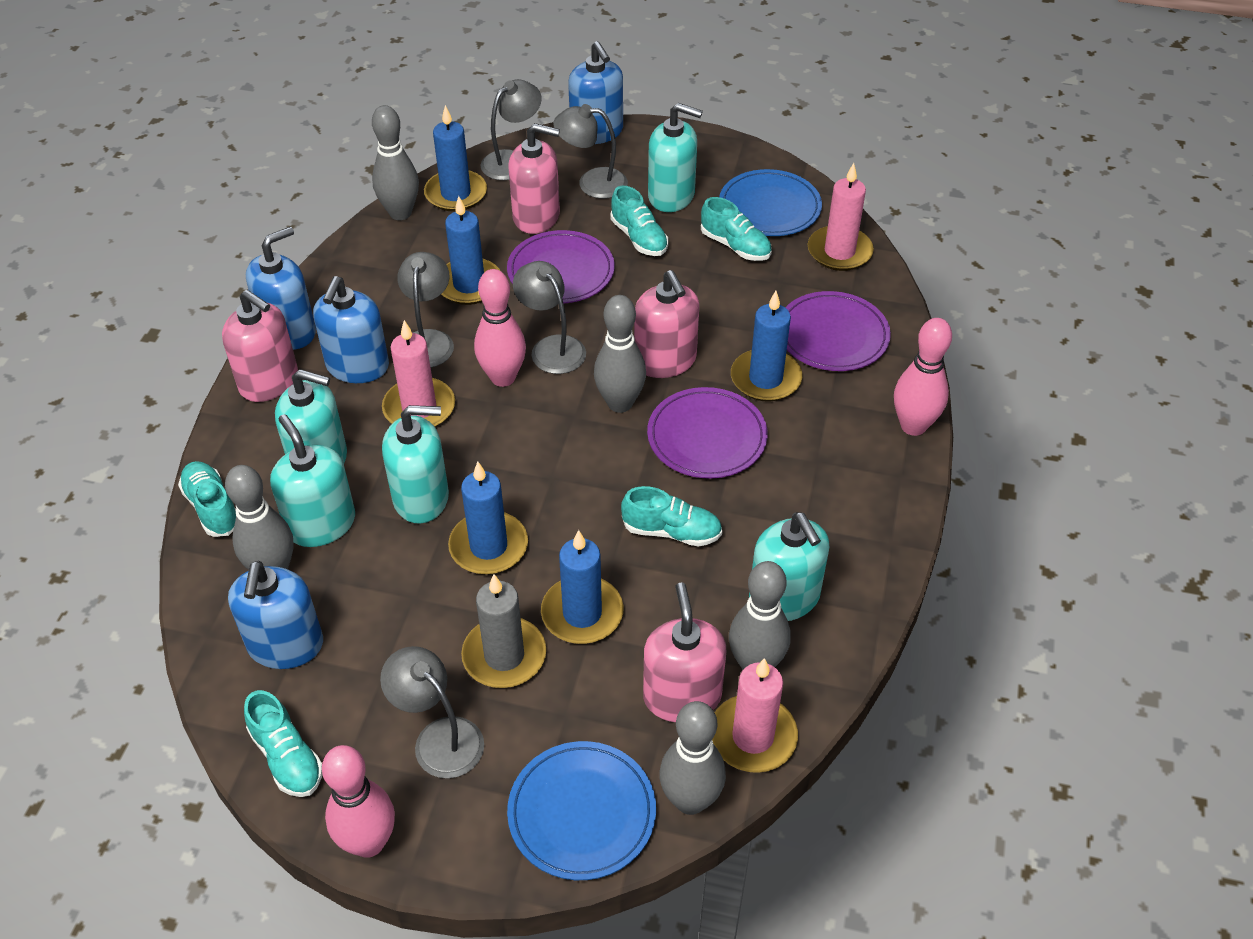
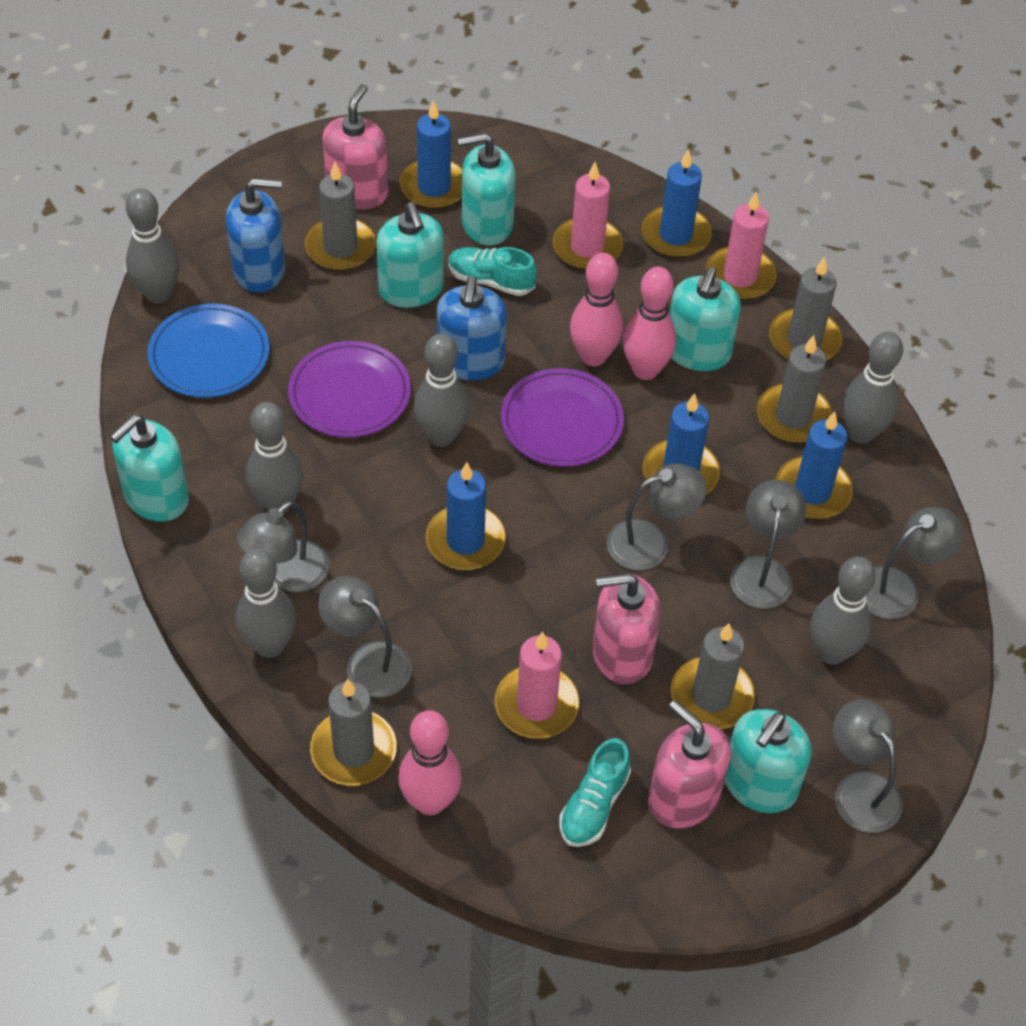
blue plate: 2 -> 1
blue soap dispenser: 4 -> 2
grey bowling pin: 5 -> 6
grey candle: 1 -> 5
grey lamp: 5 -> 6
pink soap dispenser: 4 -> 3
purple plate: 3 -> 2
turquoise shoe: 5 -> 2

